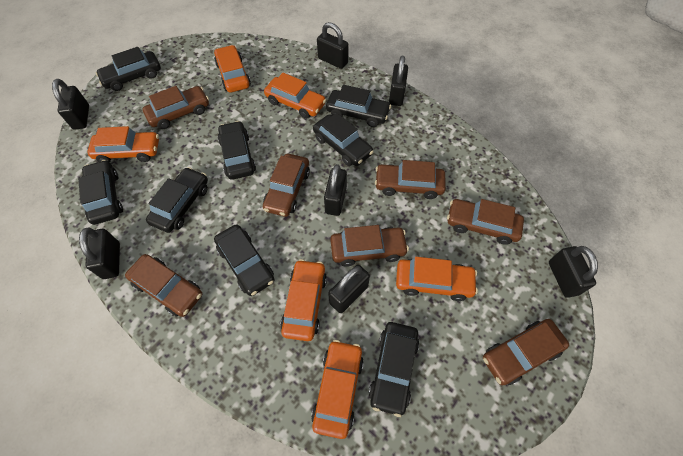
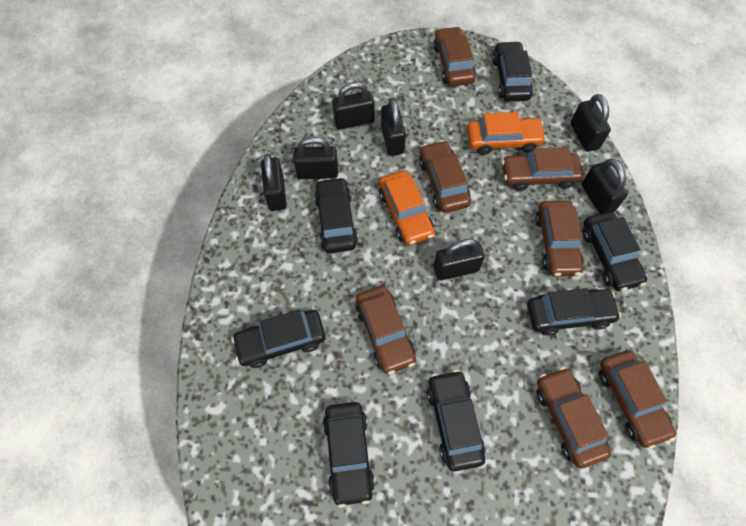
black car: 8 -> 7
orange car: 6 -> 2

